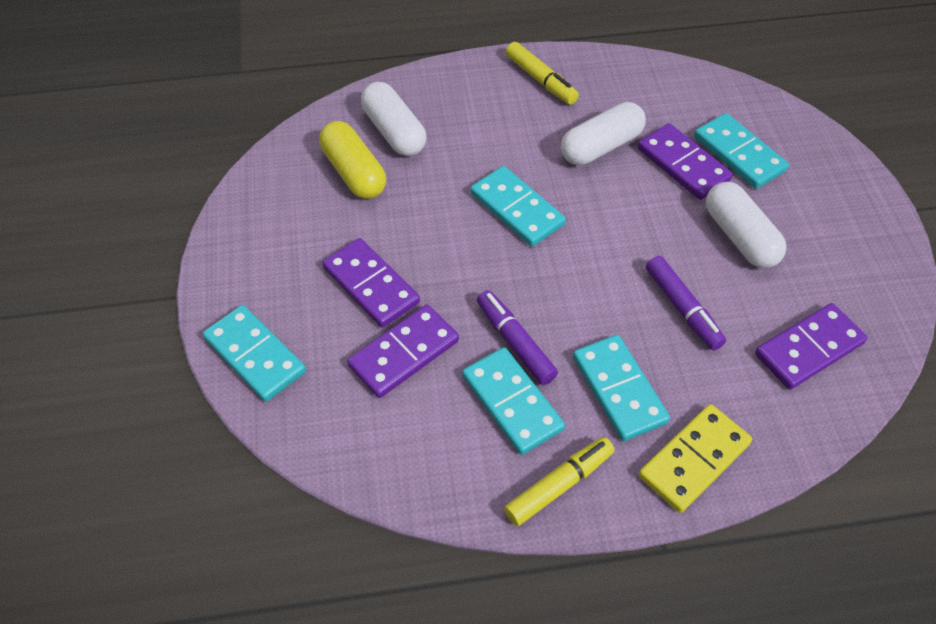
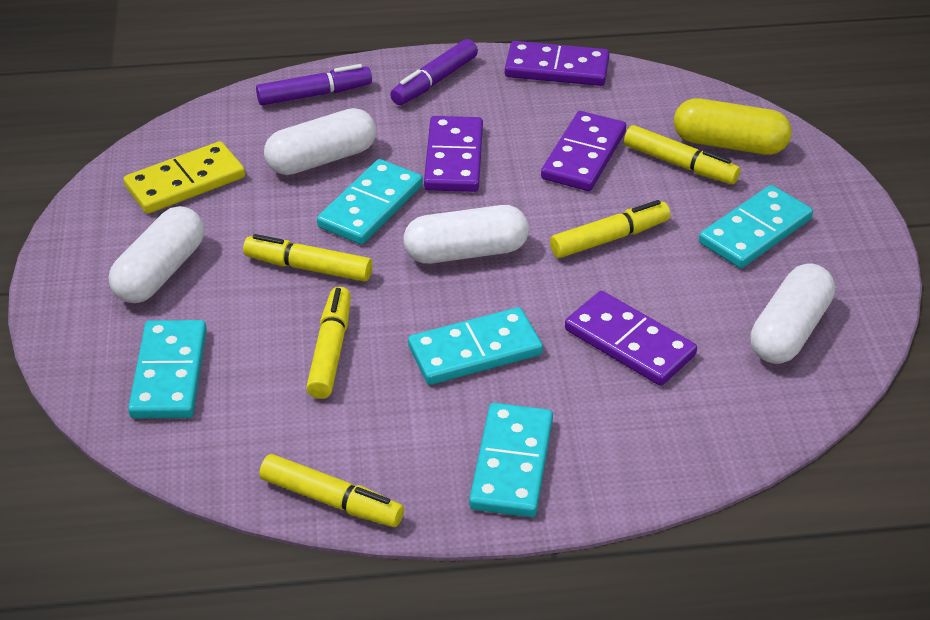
white capsule: 3 -> 4
yellow marker: 2 -> 5

